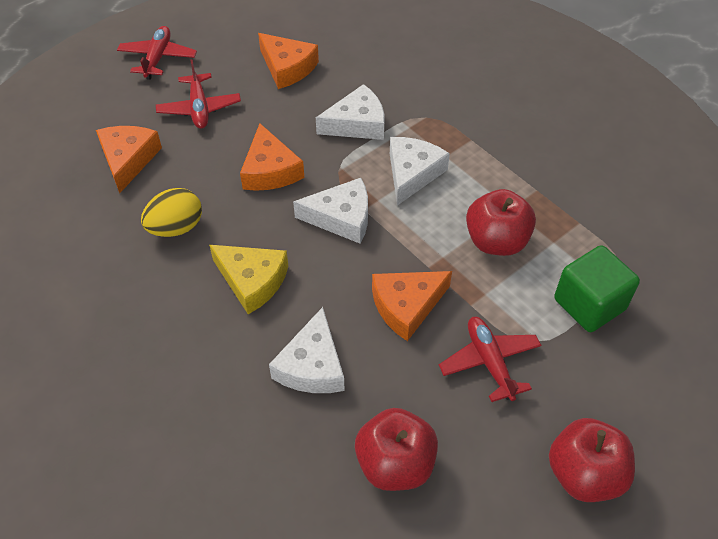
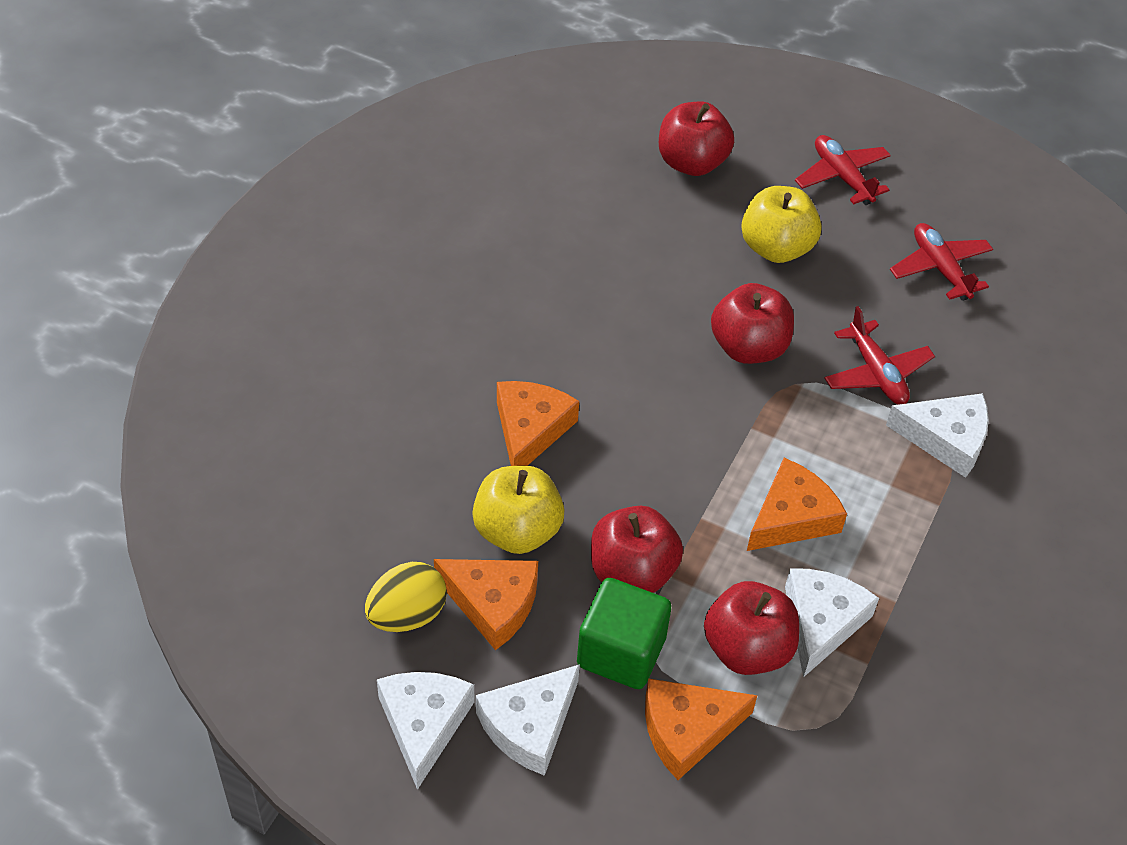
red apple: 3 -> 4
yellow apple: 0 -> 2
yellow cheese: 1 -> 0

